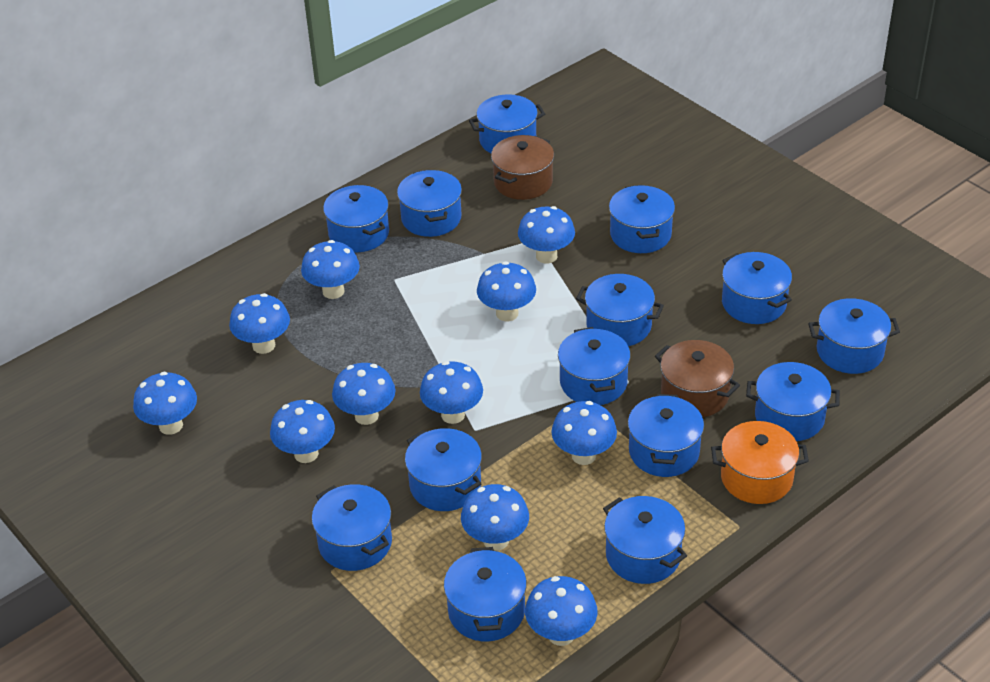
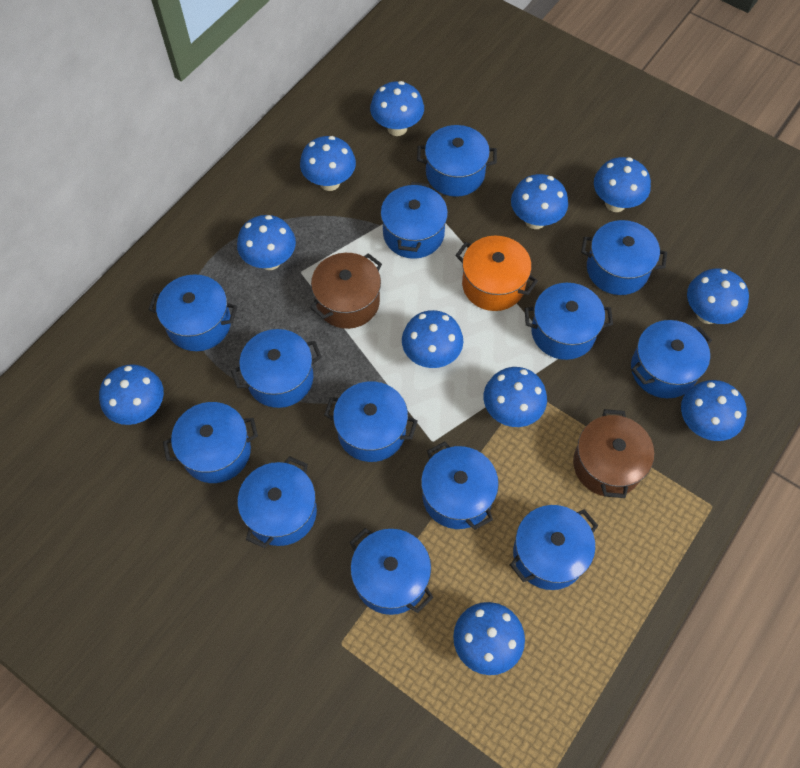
blue pot: 14 -> 13

